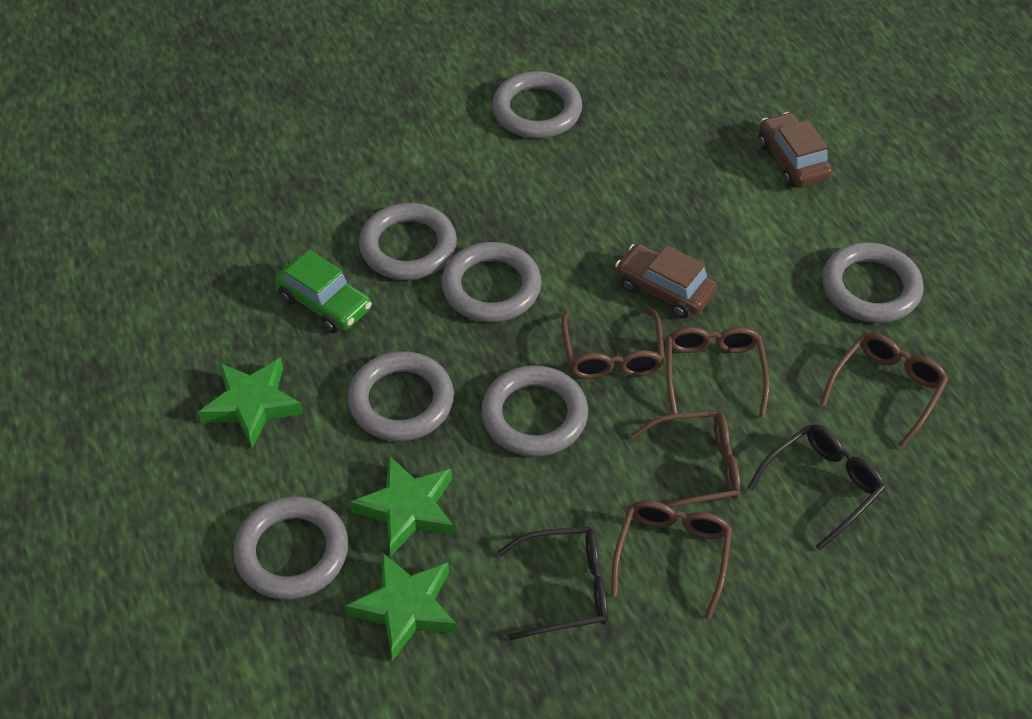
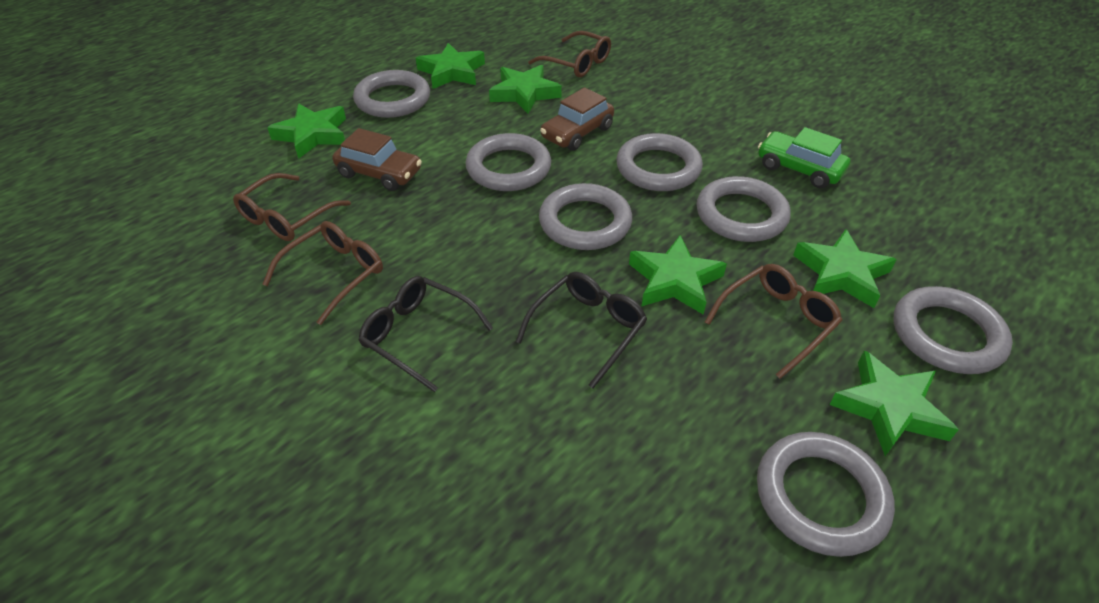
brown glasses: 5 -> 4
green star: 3 -> 6

